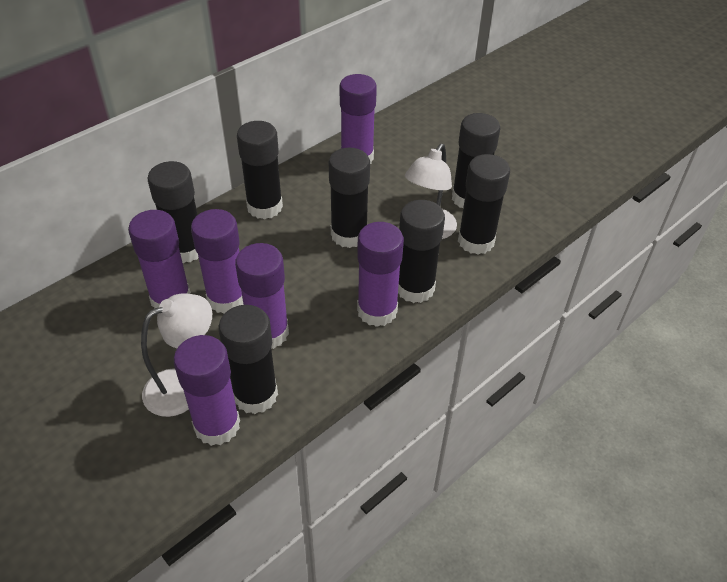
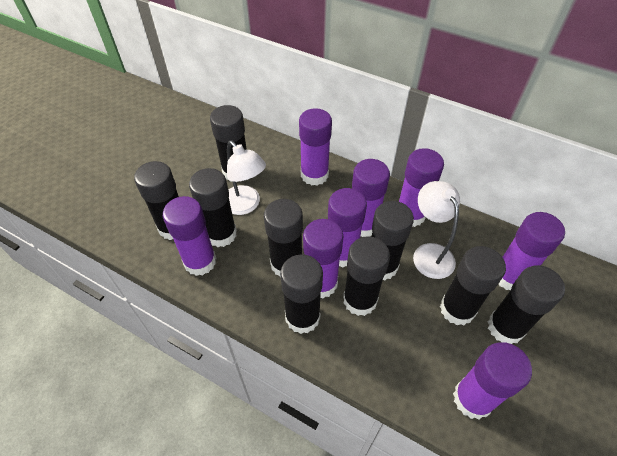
black glue stick: 7 -> 9
purple glue stick: 6 -> 8

